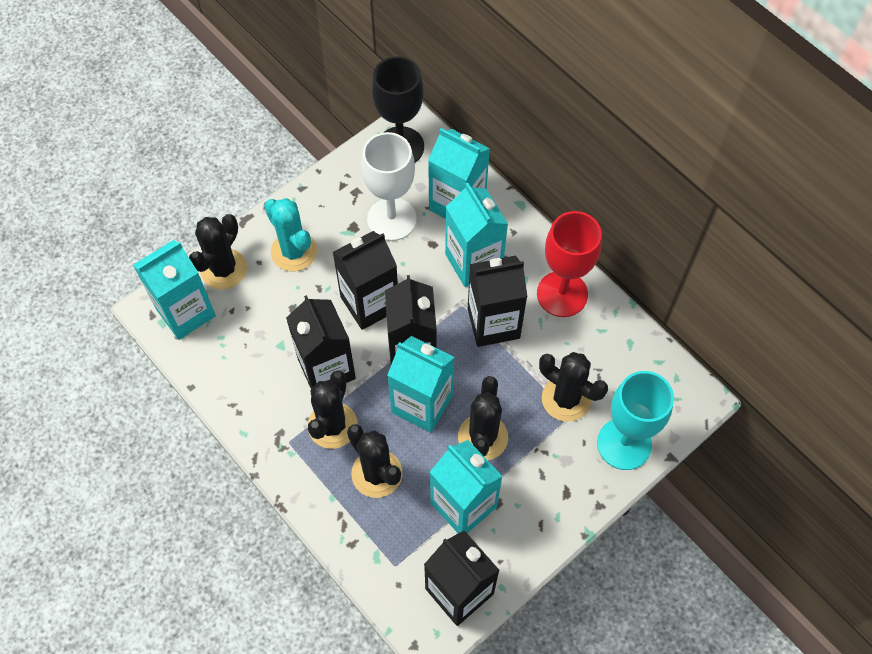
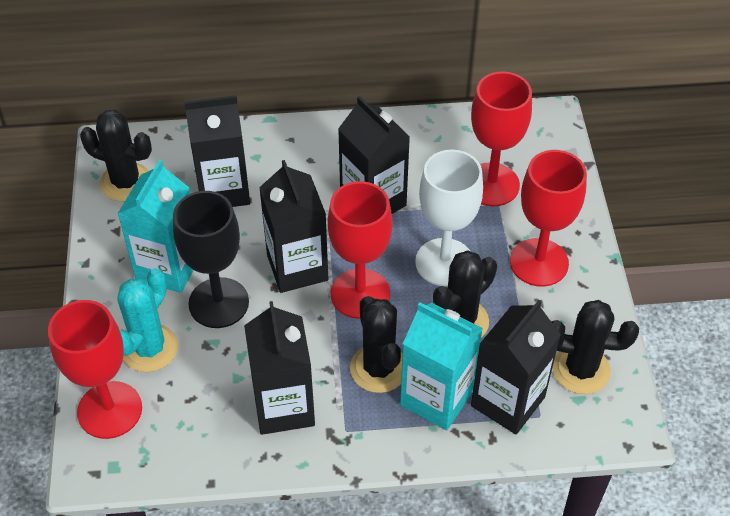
black cactus: 5 -> 4
red goblet: 1 -> 4
turquoise carton: 5 -> 2
turquoise goblet: 1 -> 0

